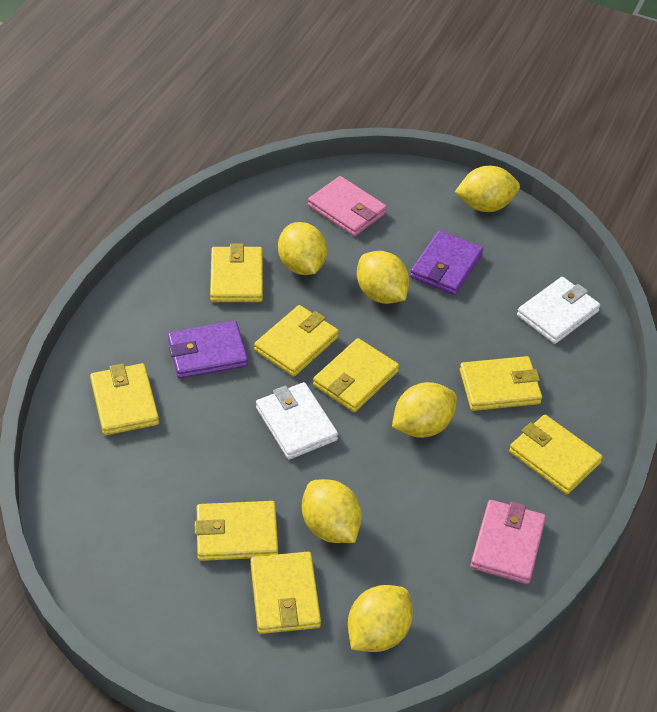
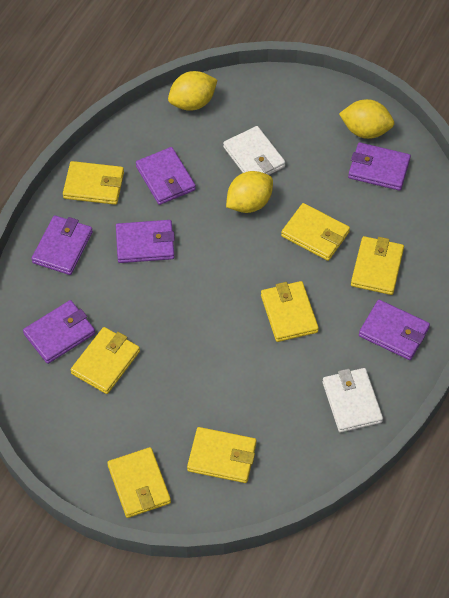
pink wallet: 2 -> 0
purple wallet: 2 -> 6
yellow lemon: 6 -> 3
yellow wallet: 8 -> 7

